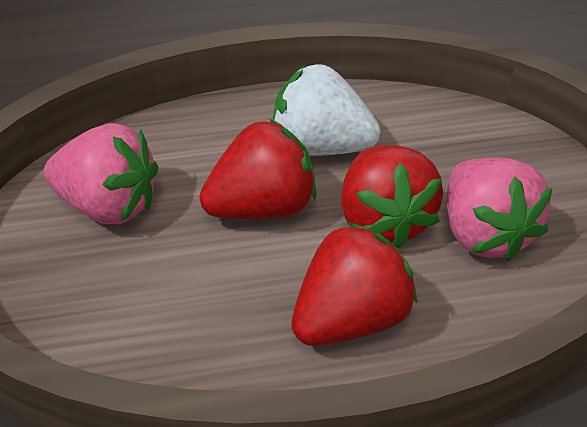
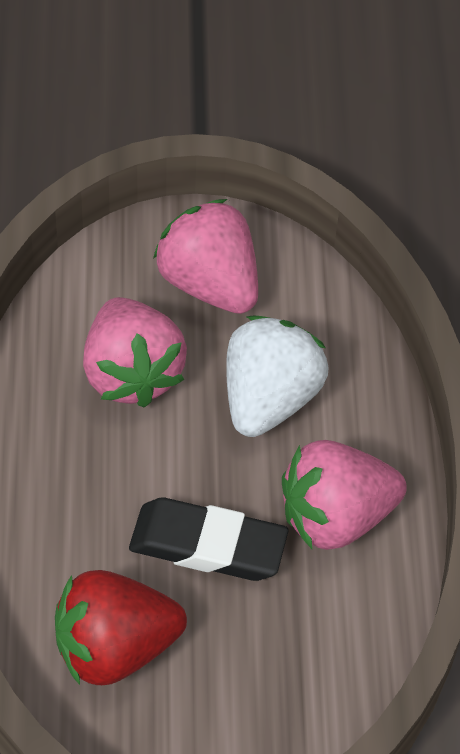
black eraser: 0 -> 1
pink strawberry: 2 -> 3
red strawberry: 3 -> 1

